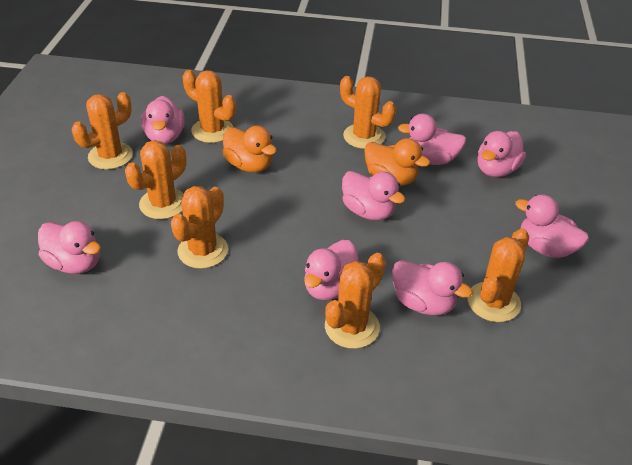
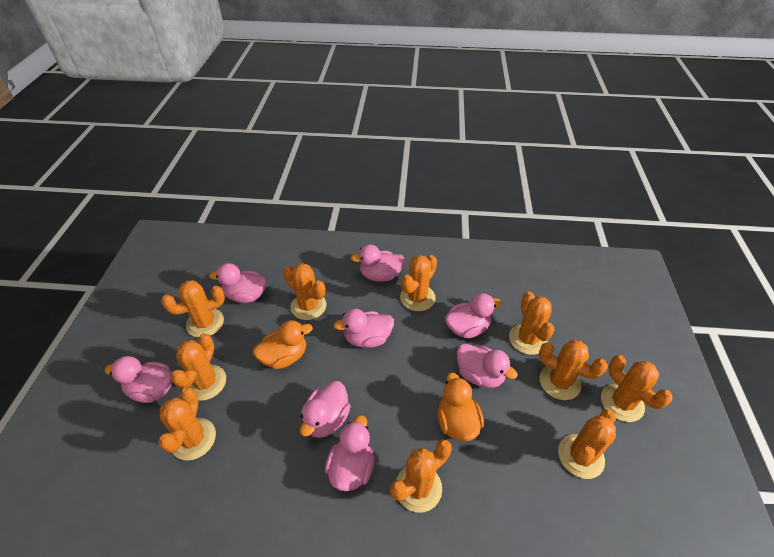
orange cactus: 7 -> 10

